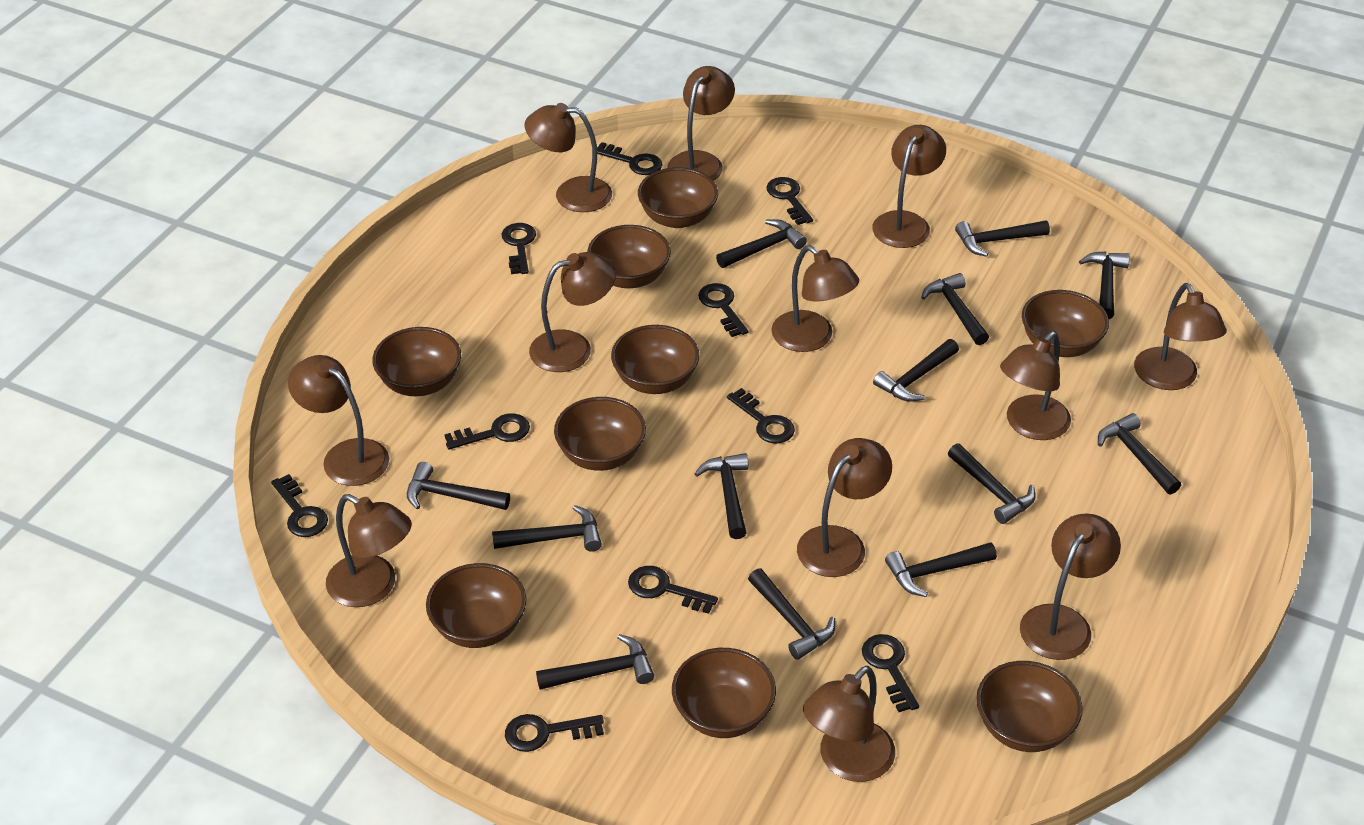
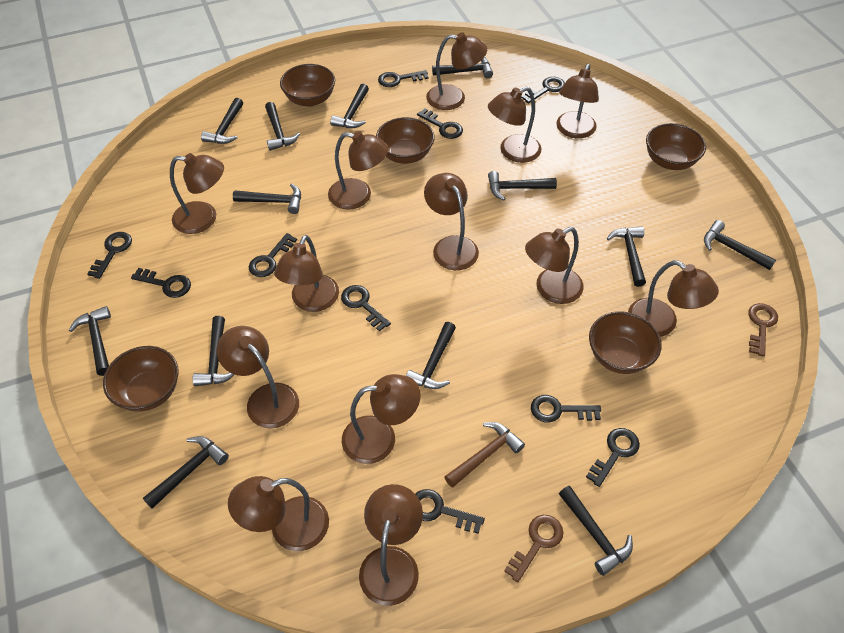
brown bowl: 9 -> 5
brown hammer: 0 -> 1
brown key: 0 -> 2
brown lamp: 12 -> 13

